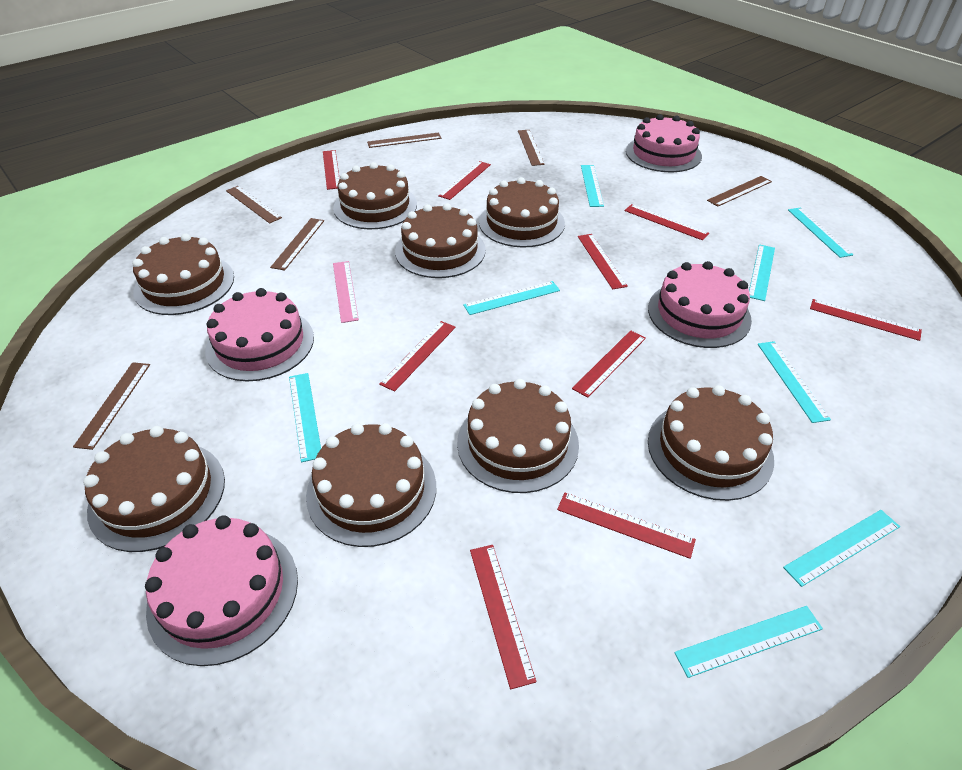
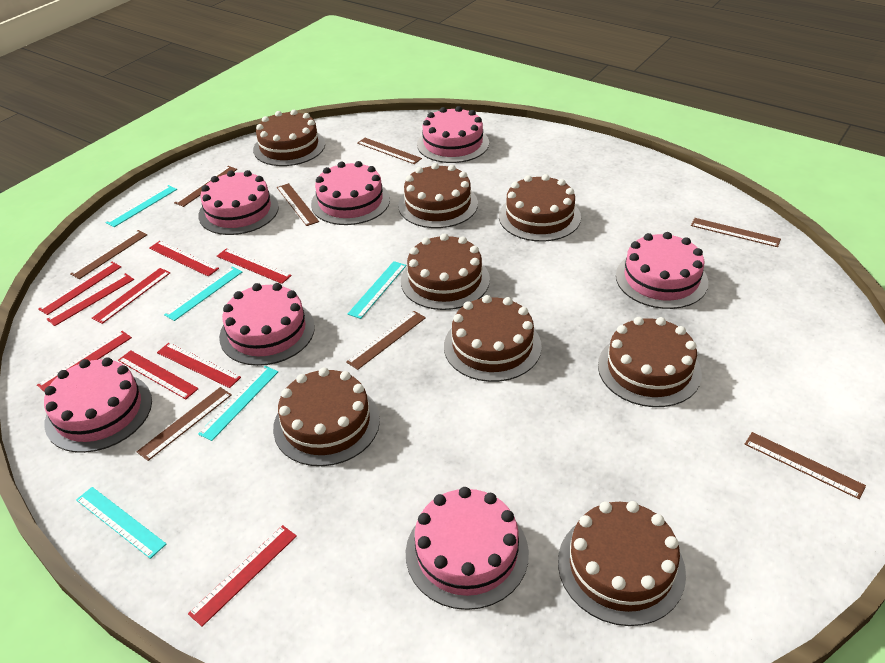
brown ruler: 6 -> 8
pink cake: 4 -> 7
pink ruler: 1 -> 0
turquoise ruler: 8 -> 5

